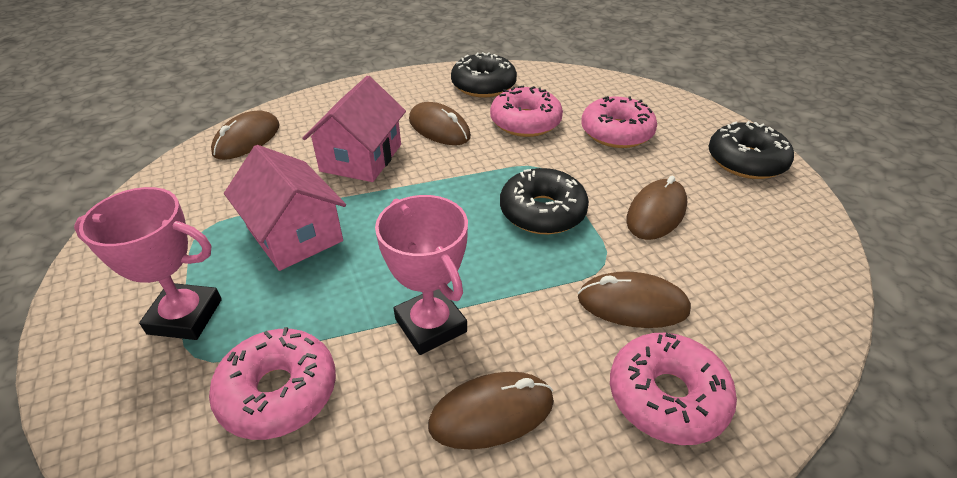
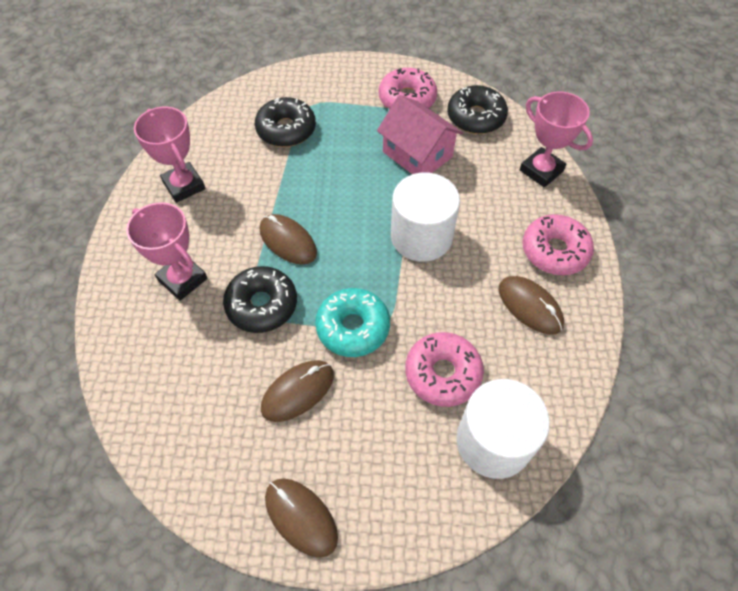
brown mouse: 5 -> 4
pink donut: 4 -> 3
pink house: 2 -> 1
pink trophy: 2 -> 3
turquoise donut: 0 -> 1
white cylinder: 0 -> 2

